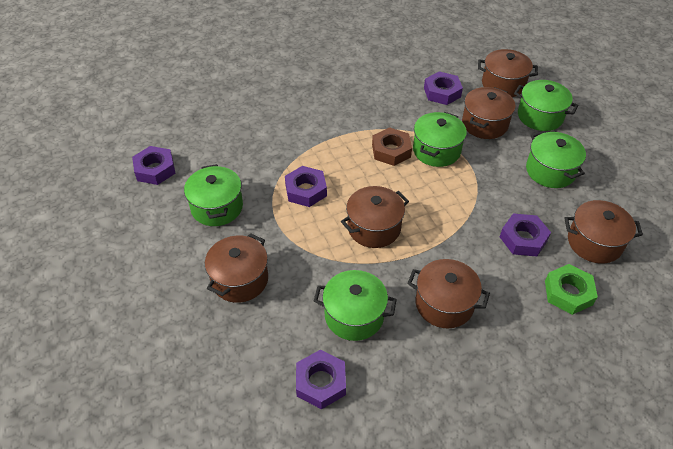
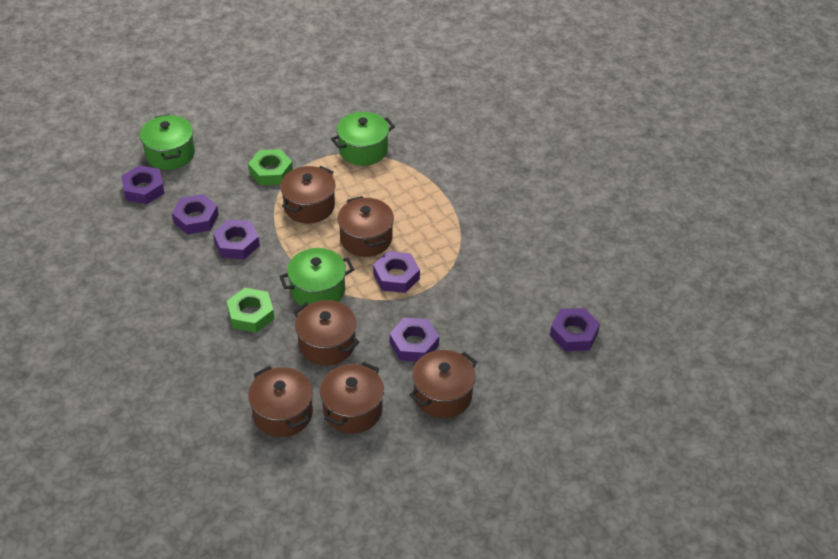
brown nut: 1 -> 0
green nut: 1 -> 2
green pot: 5 -> 3
purple nut: 5 -> 6

